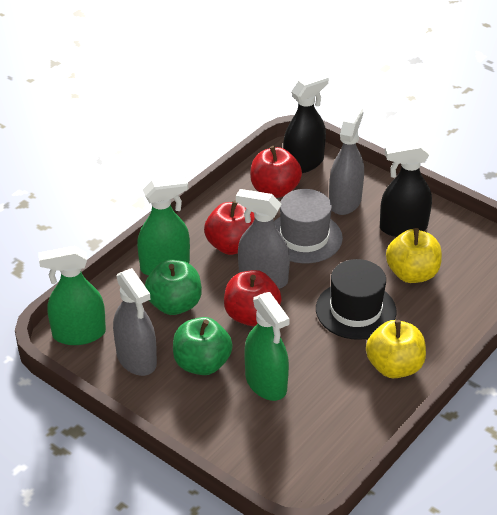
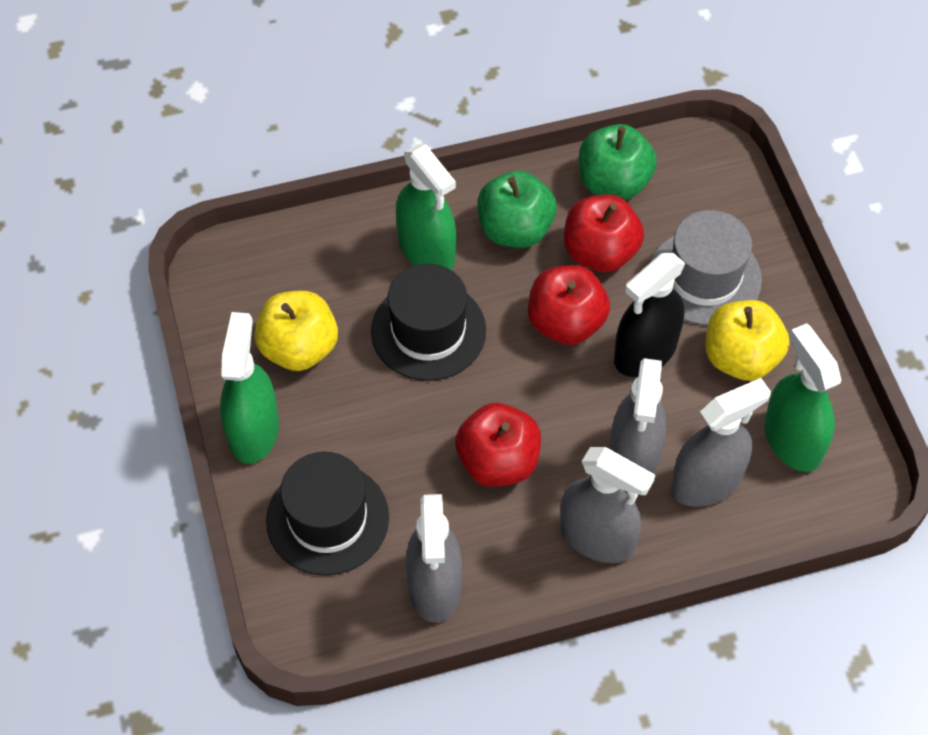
black hat: 1 -> 2
black spray bottle: 2 -> 1
grey spray bottle: 3 -> 4

